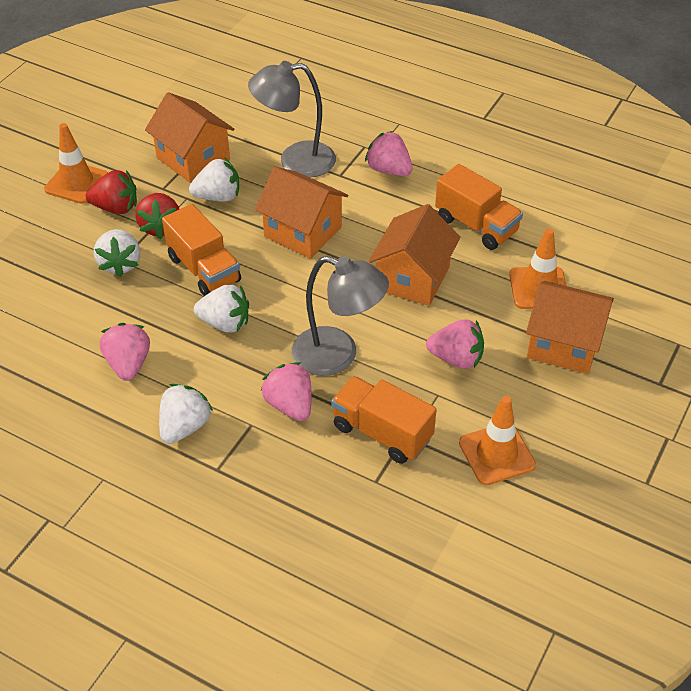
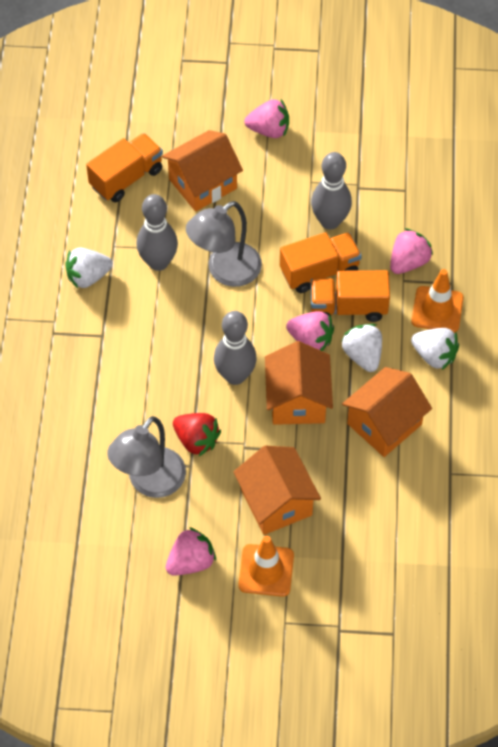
grey bowling pin: 0 -> 3
orange traffic cone: 3 -> 2
red strawberry: 2 -> 1
white strawberry: 4 -> 3

